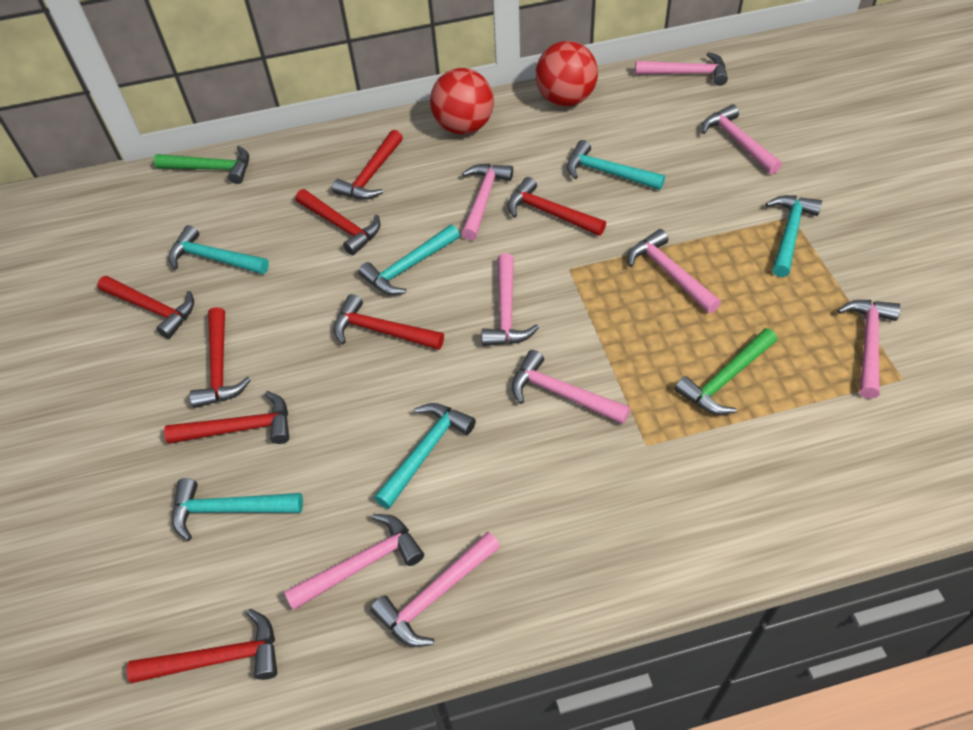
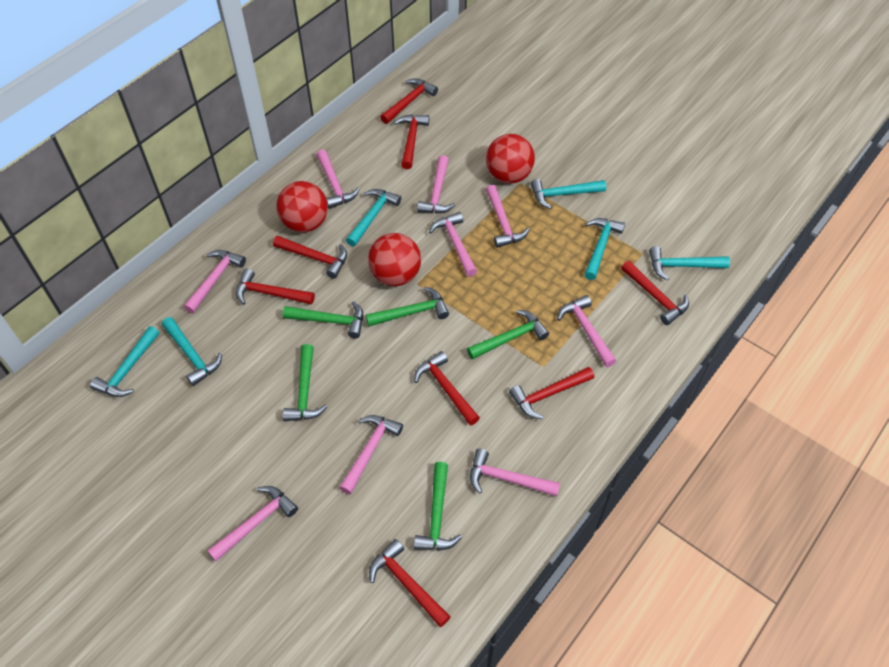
green hammer: 2 -> 5
red ball: 2 -> 3

